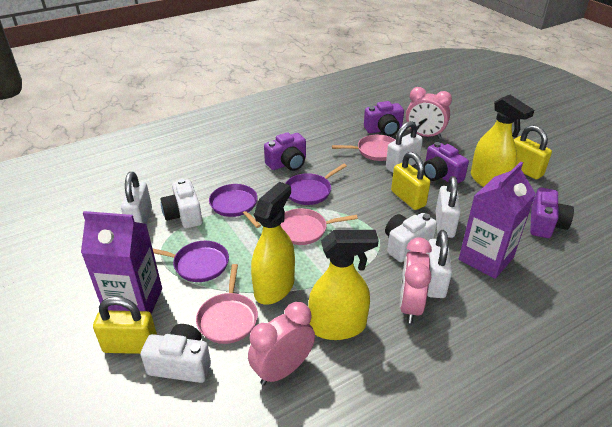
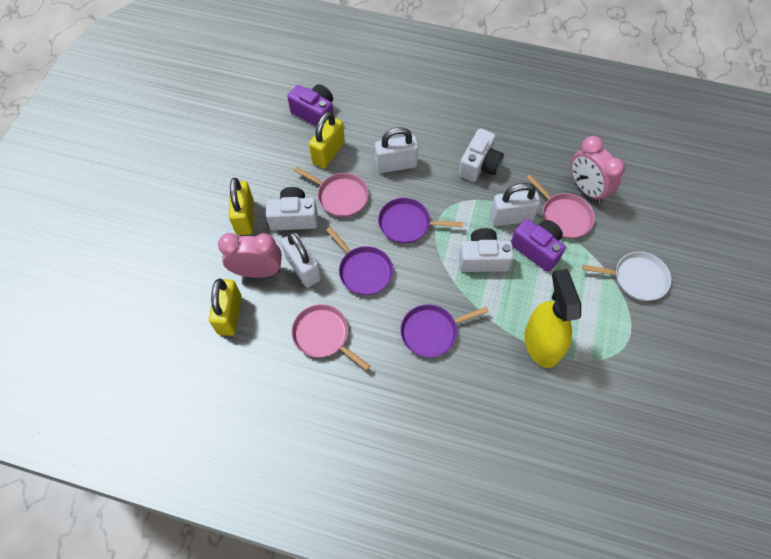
pink clock: 3 -> 2
purple camera: 4 -> 2
purple carton: 2 -> 0
white padlock: 4 -> 3
white pan: 0 -> 1
yellow spray bottle: 3 -> 1

